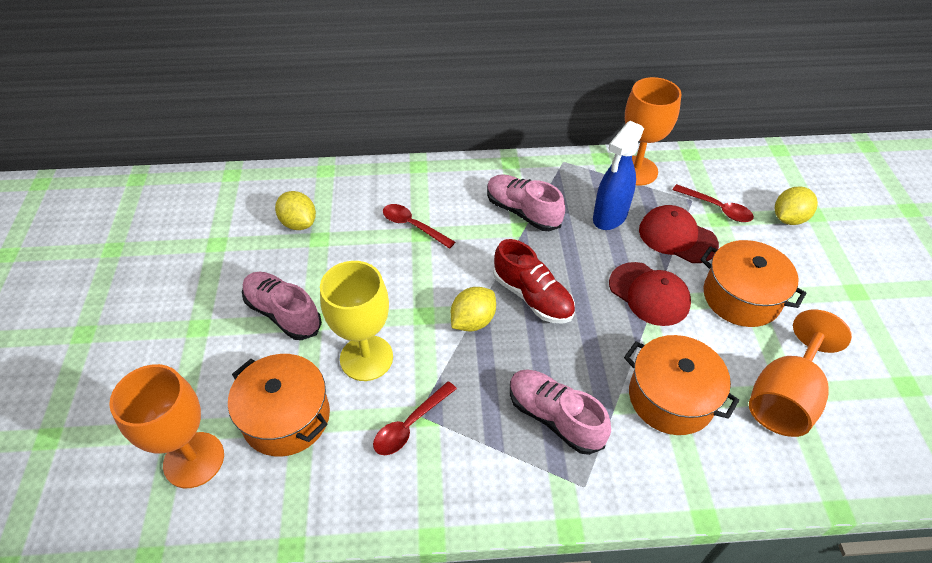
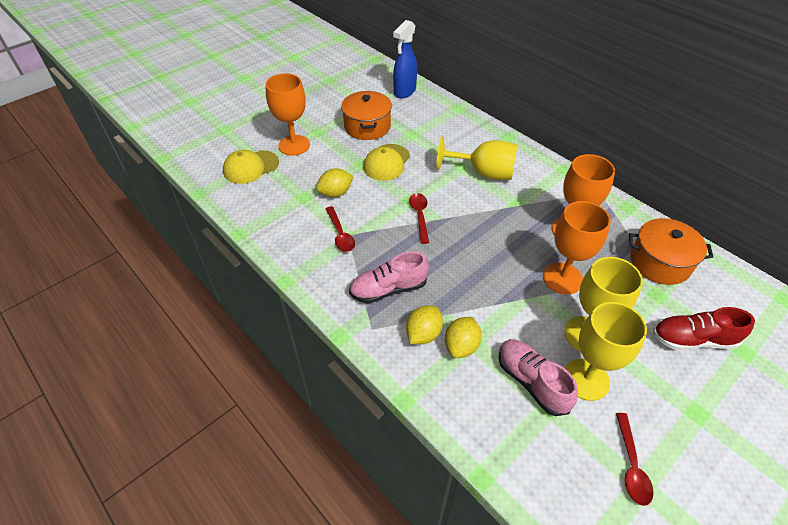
orange pot: 3 -> 2
pink shoe: 3 -> 2
red cap: 2 -> 0
yellow cap: 0 -> 2
yellow goblet: 1 -> 3

